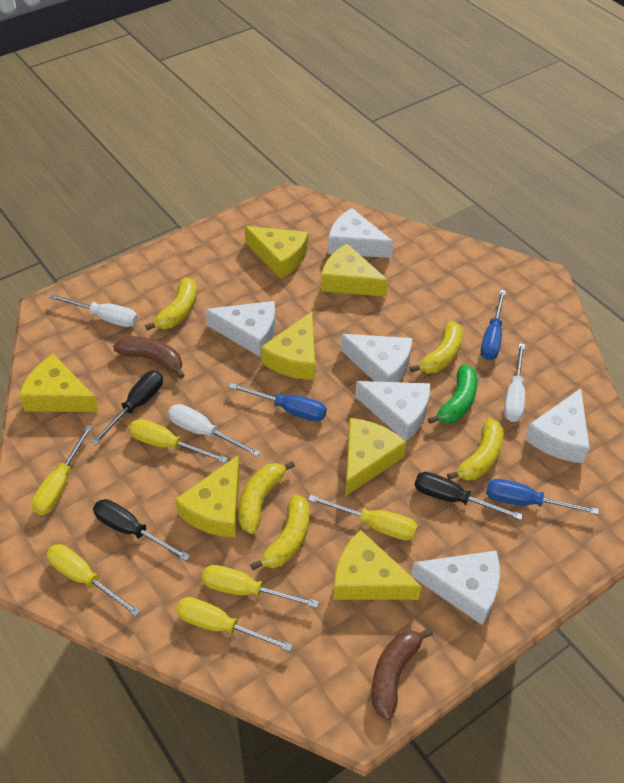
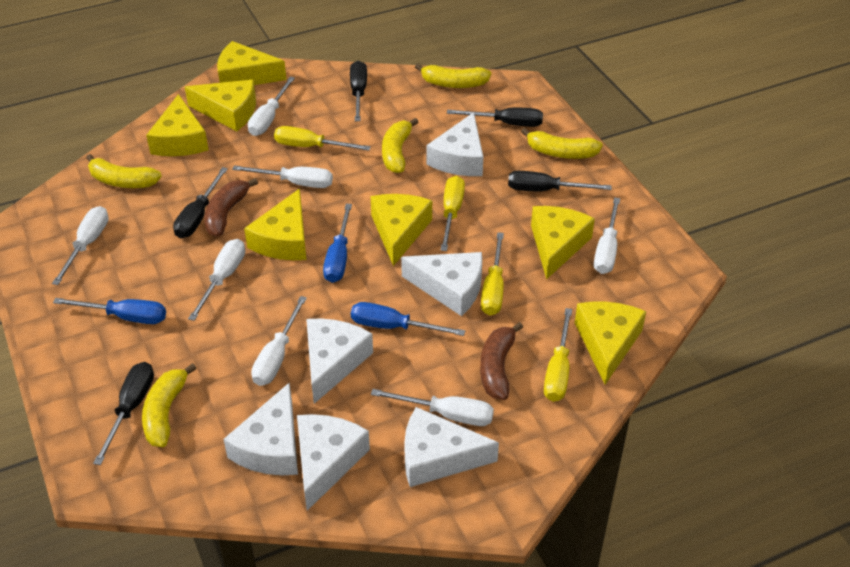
black screwdriver: 3 -> 5
green banana: 1 -> 0
white screwdriver: 3 -> 7
yellow screwdriver: 6 -> 4

